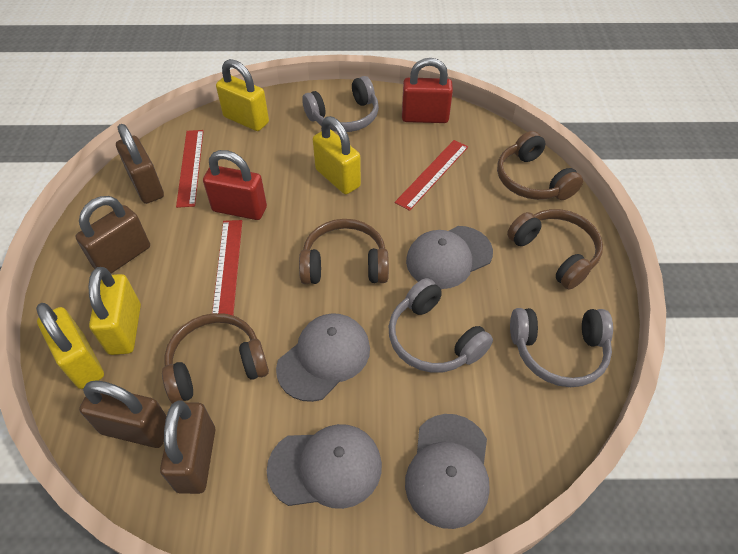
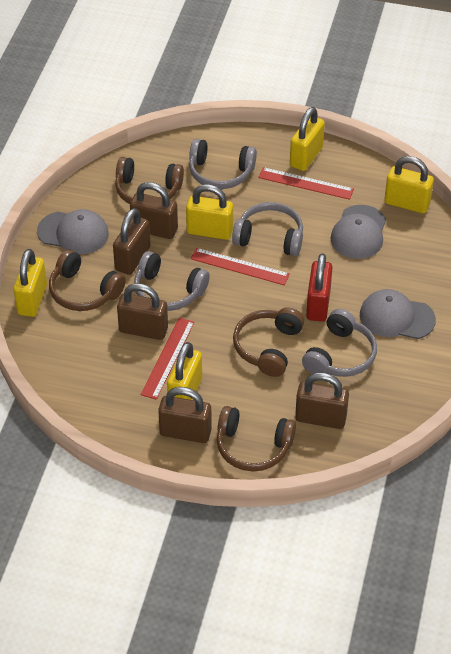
brown padlock: 4 -> 5
grey cap: 4 -> 3
grey headphones: 3 -> 4
red padlock: 2 -> 1
yellow padlock: 4 -> 5

